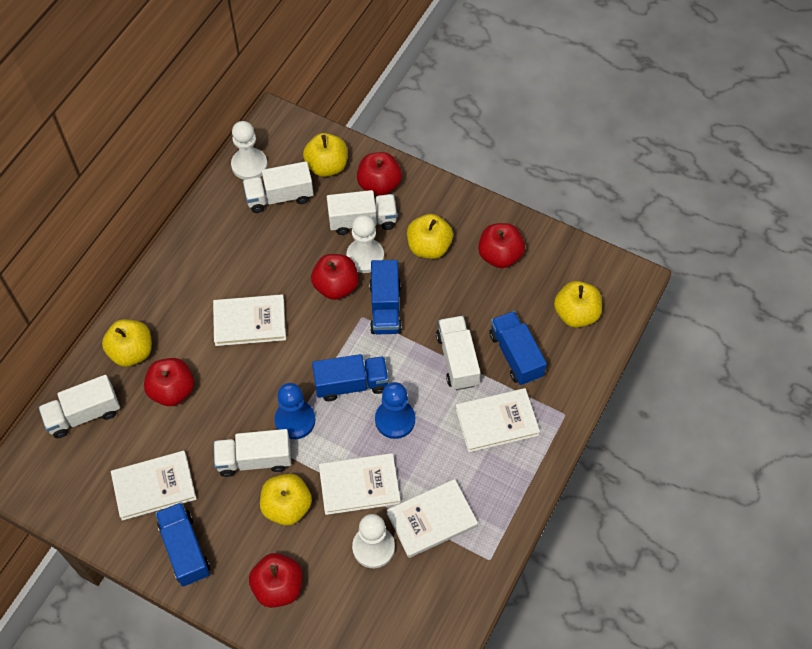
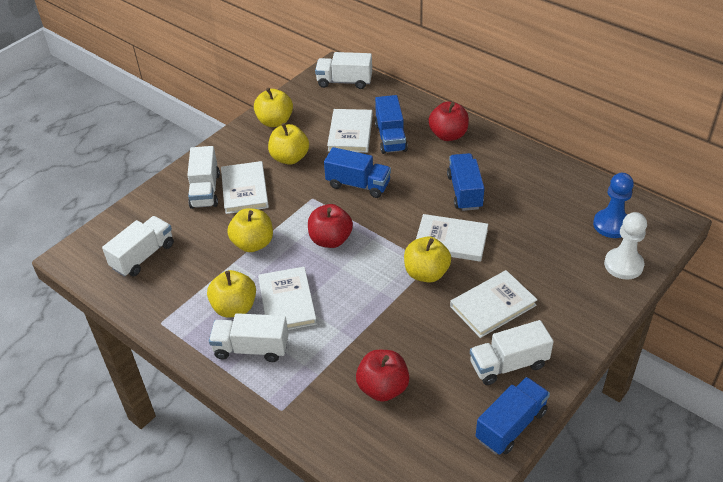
blue pawn: 2 -> 1
red apple: 5 -> 3
white pawn: 3 -> 1

